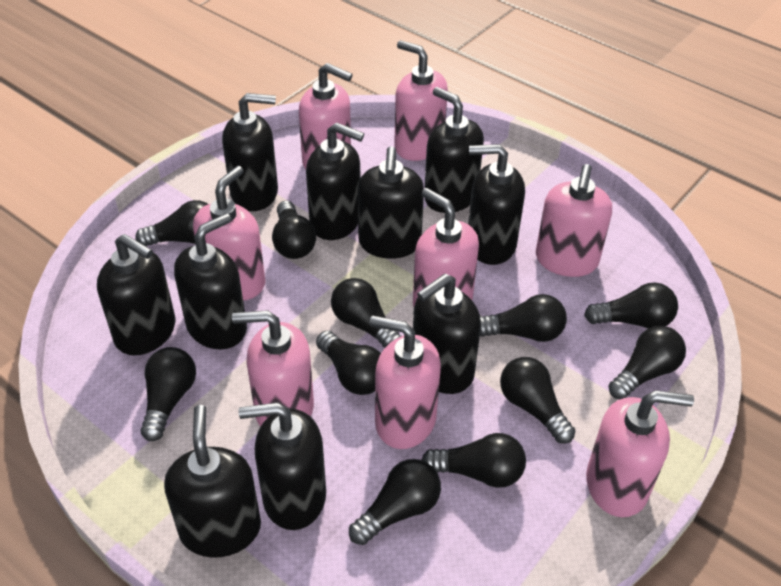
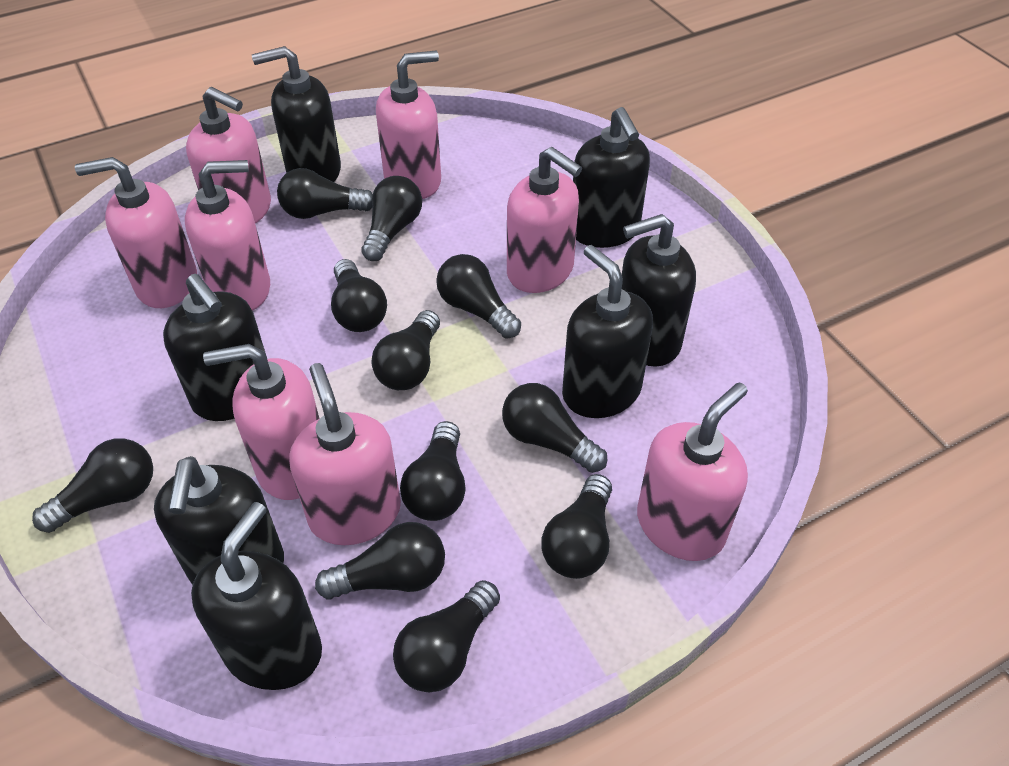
black soap dispenser: 10 -> 7

